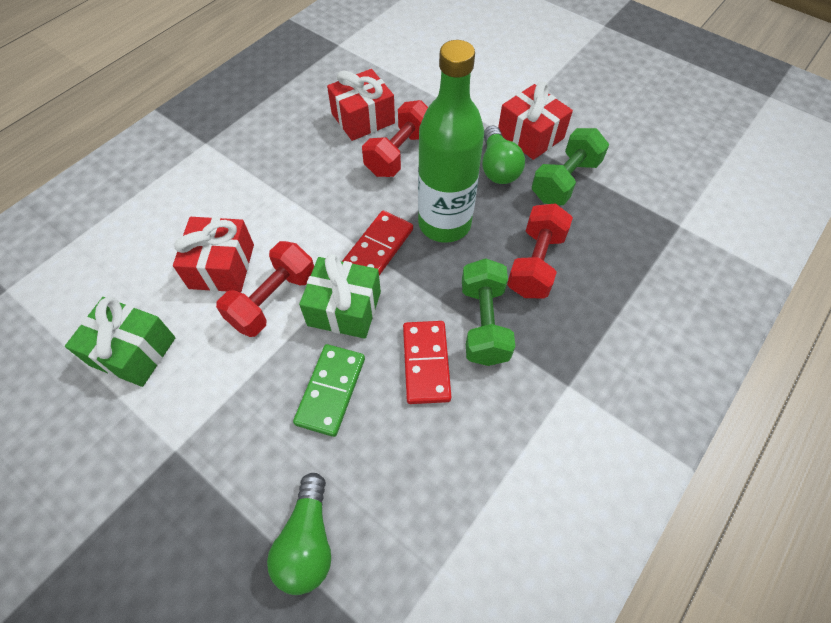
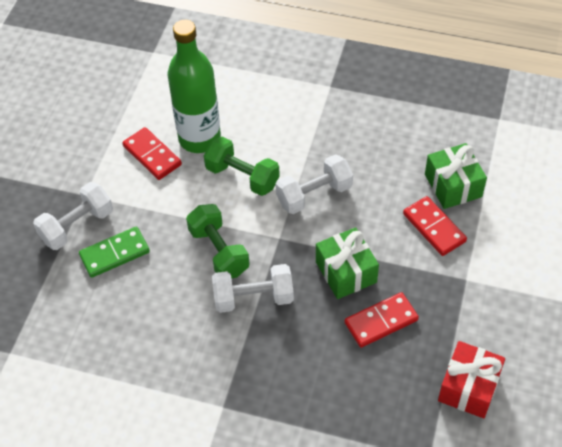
green light bulb: 2 -> 0
red domino: 2 -> 3
red dumbbell: 3 -> 0
red gift: 3 -> 1
white dumbbell: 0 -> 3

